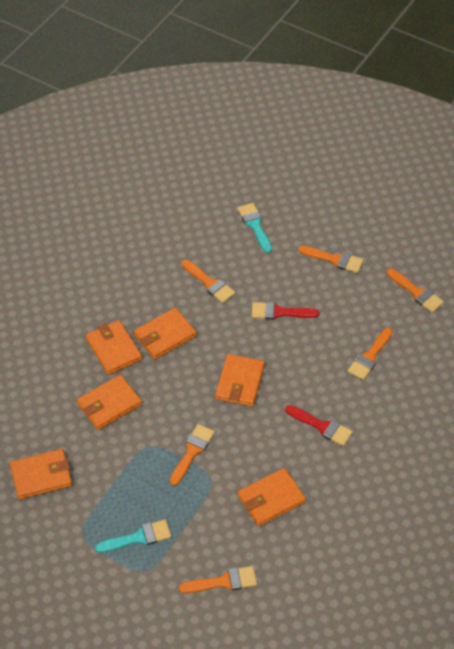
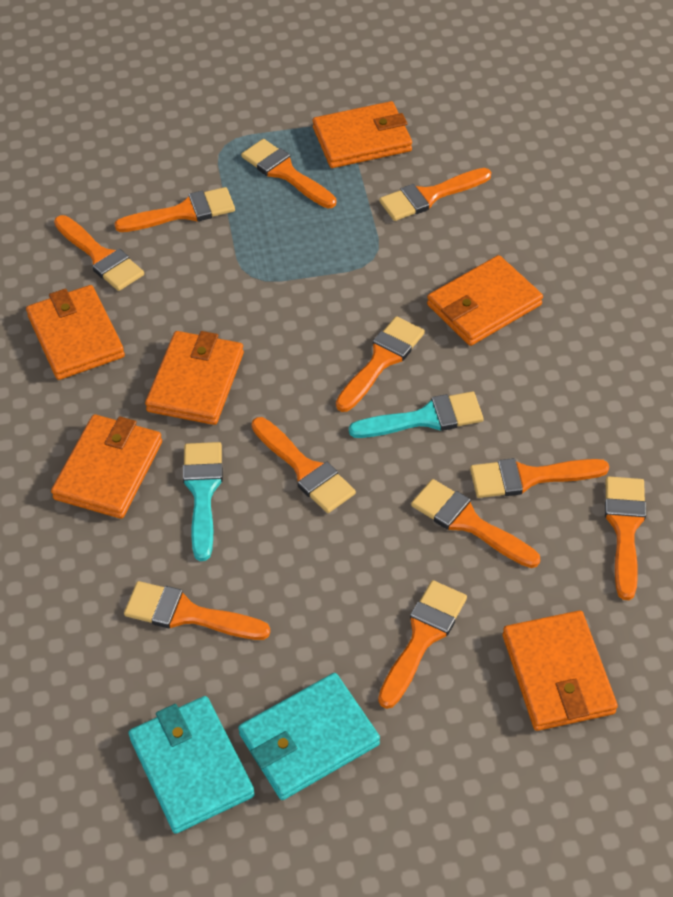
orange brush: 6 -> 11
red brush: 2 -> 0
turquoise wallet: 0 -> 2

